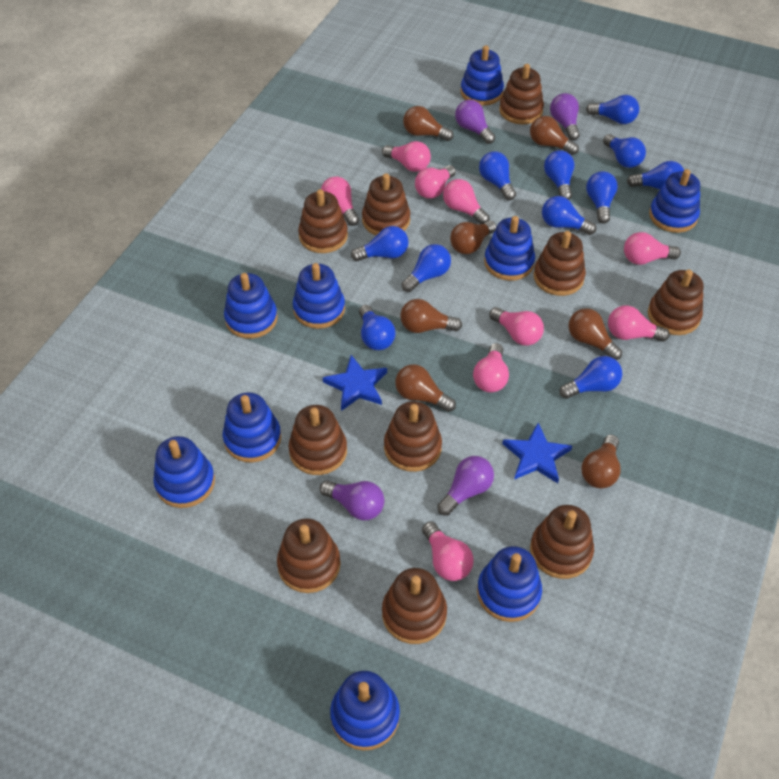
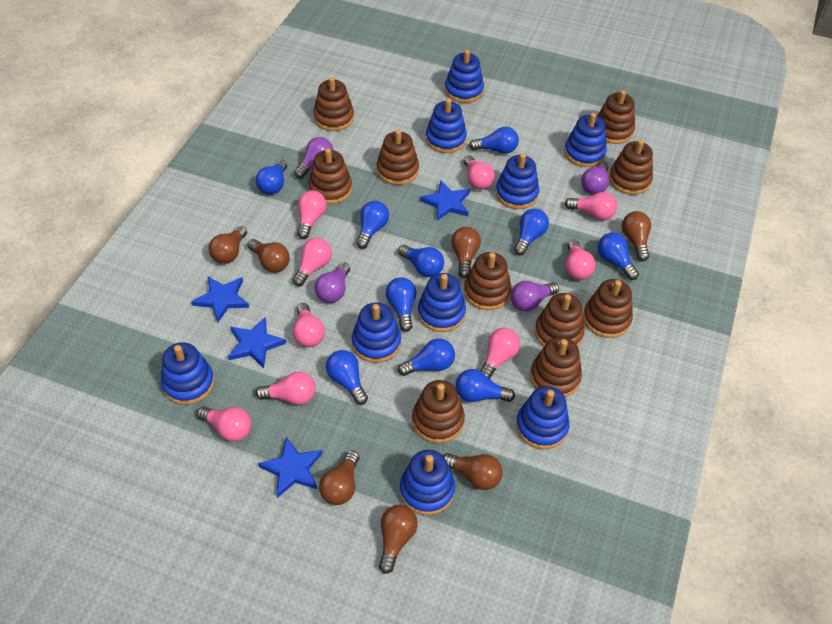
blue light bulb: 11 -> 10
blue star: 2 -> 4

